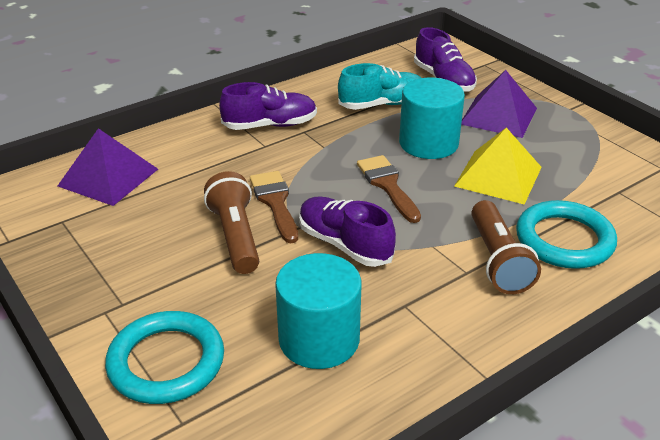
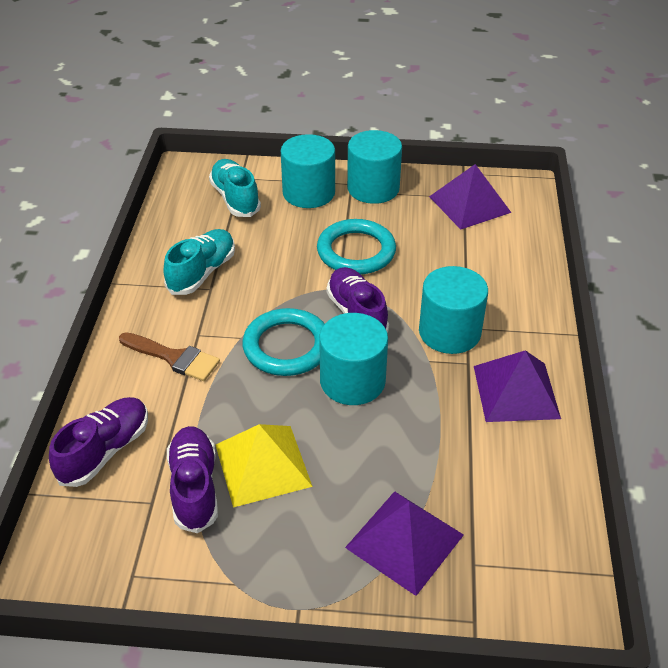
brown brush: 2 -> 1
brown flashlight: 2 -> 0
purple pyramid: 2 -> 3
turquoise cylinder: 2 -> 4
turquoise shoe: 1 -> 2

